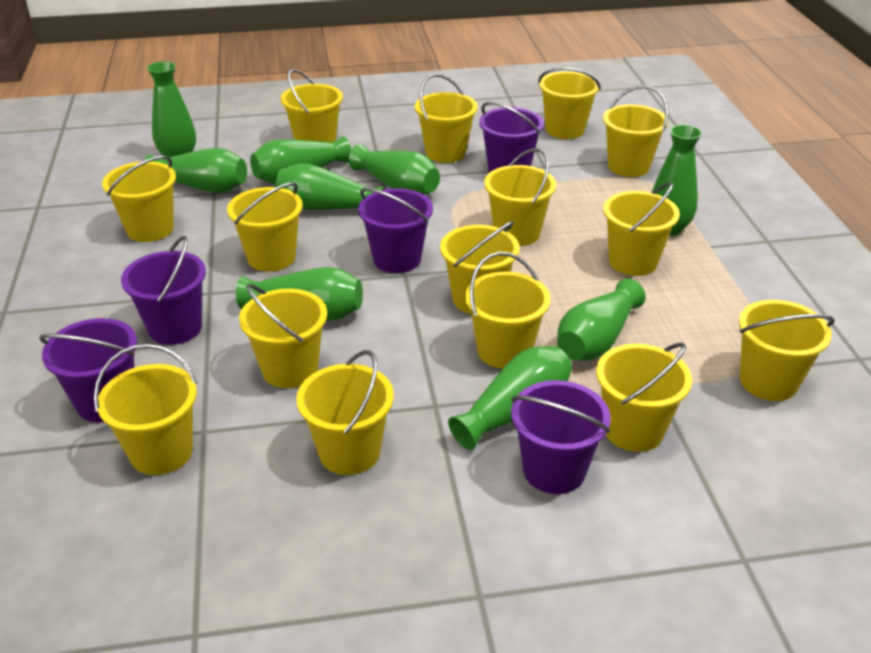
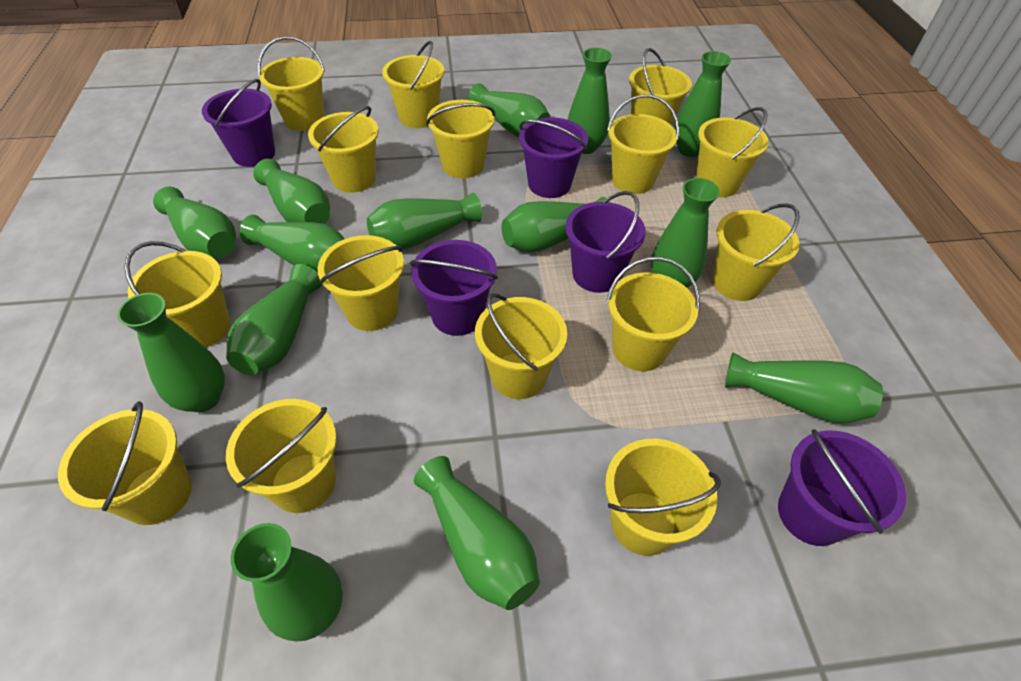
green vase: 9 -> 14

